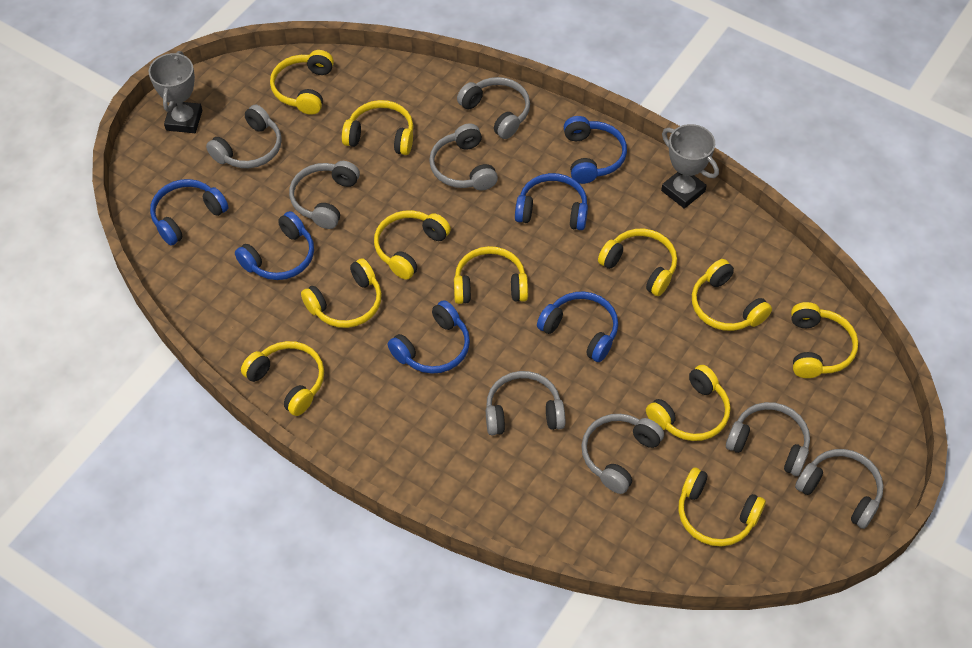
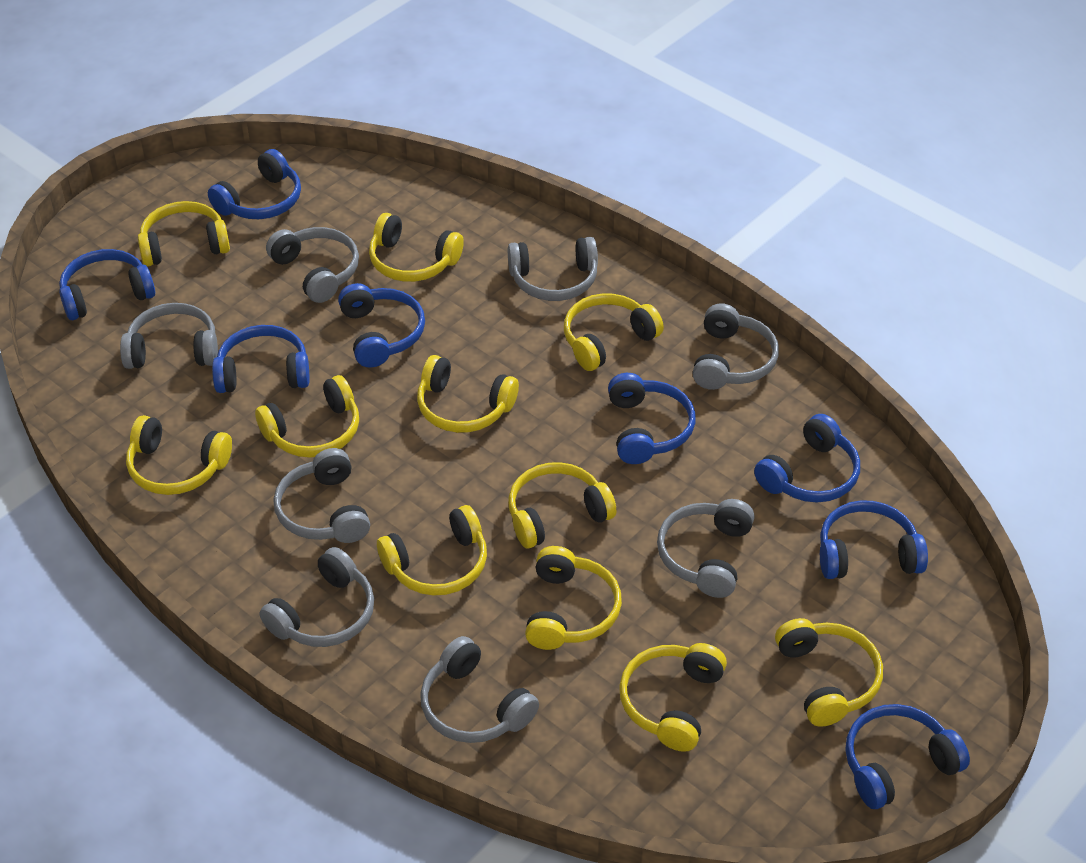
blue headphones: 6 -> 8
grey trophy: 2 -> 0

